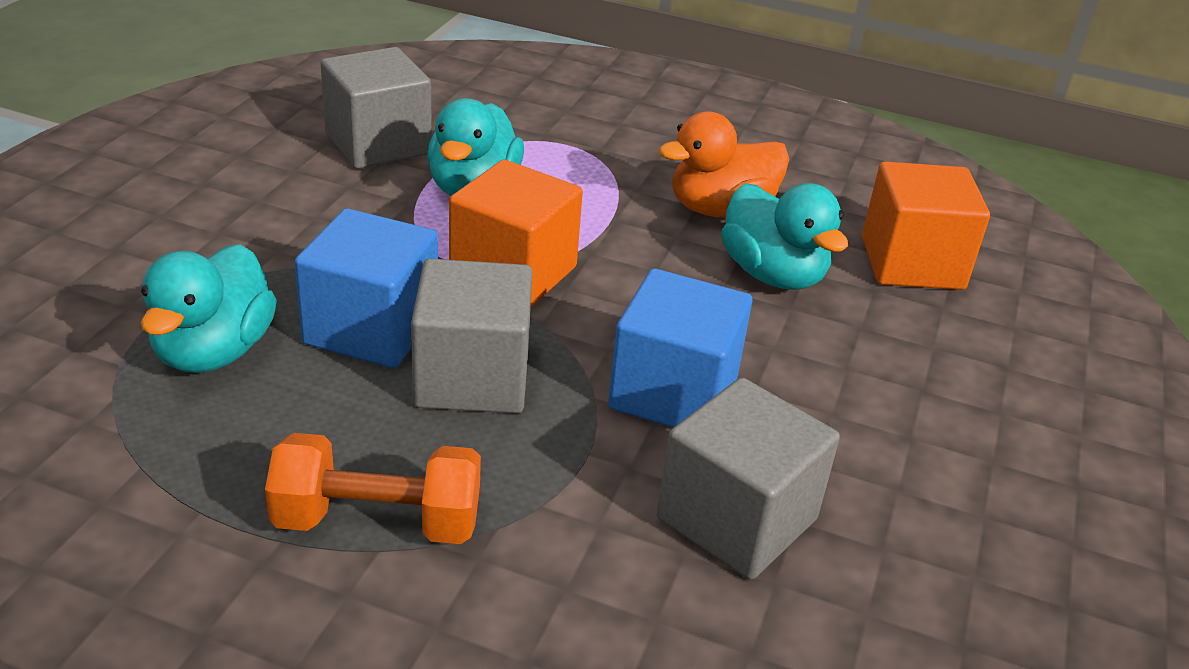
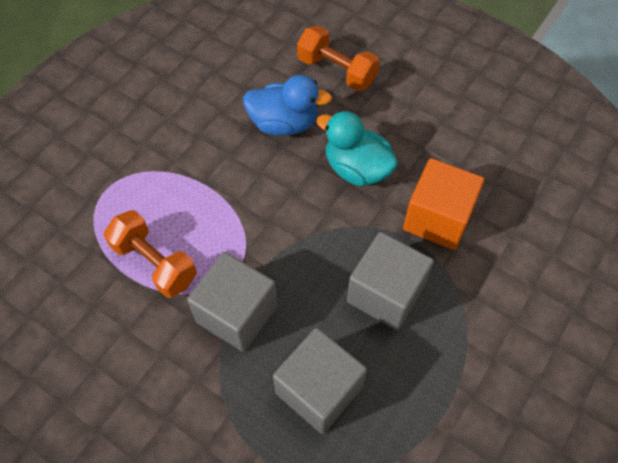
blue cube: 2 -> 0
blue duck: 0 -> 1
orange cube: 2 -> 1
orange duck: 1 -> 0
orange dumbbell: 1 -> 2
turquoise duck: 3 -> 1

